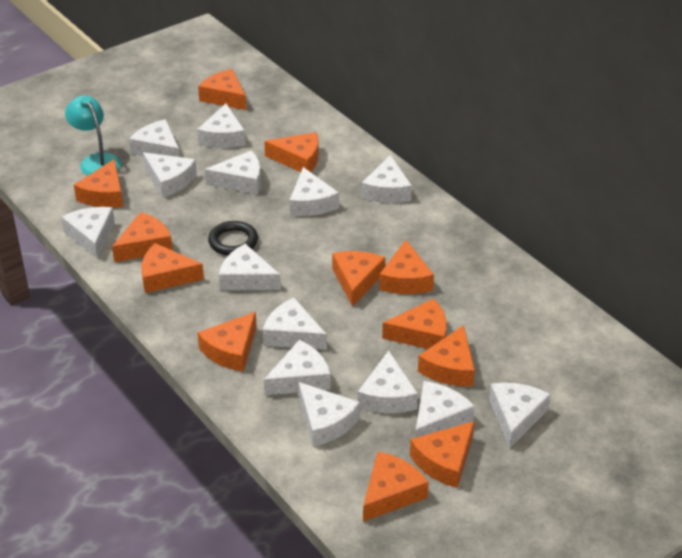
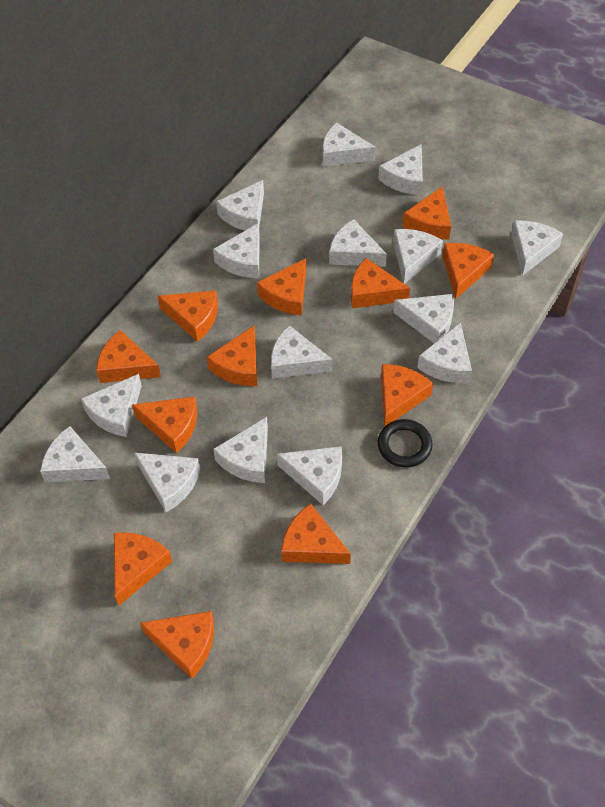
turquoise lamp: 1 -> 0
white cheese: 14 -> 15

